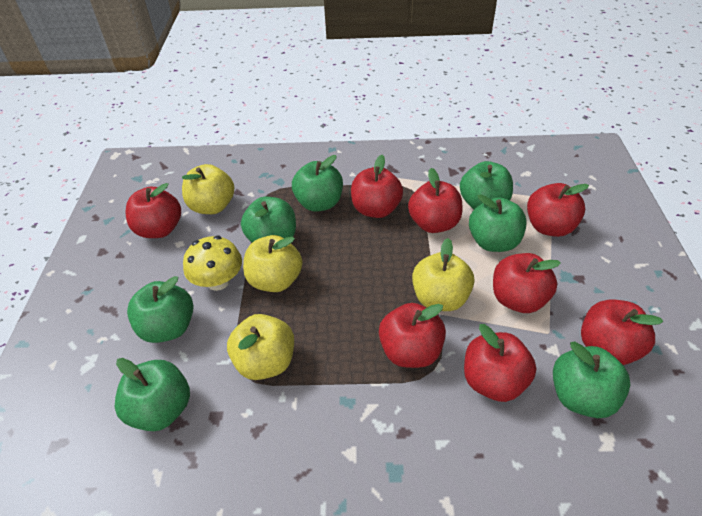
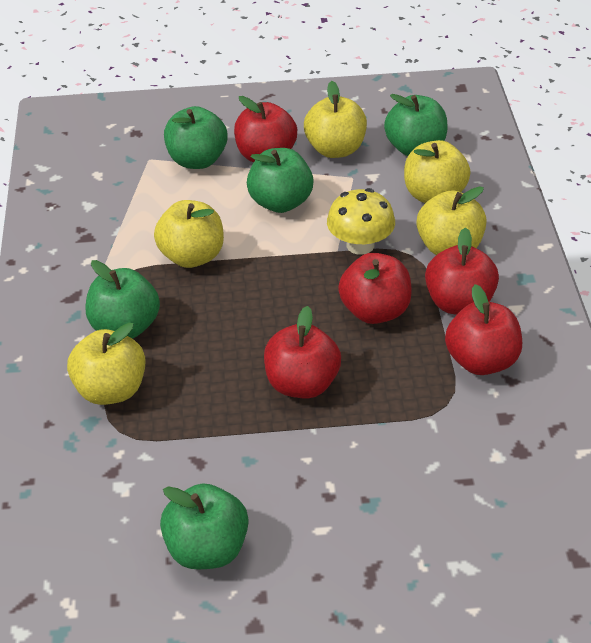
green apple: 7 -> 5
red apple: 8 -> 5
yellow apple: 4 -> 5

